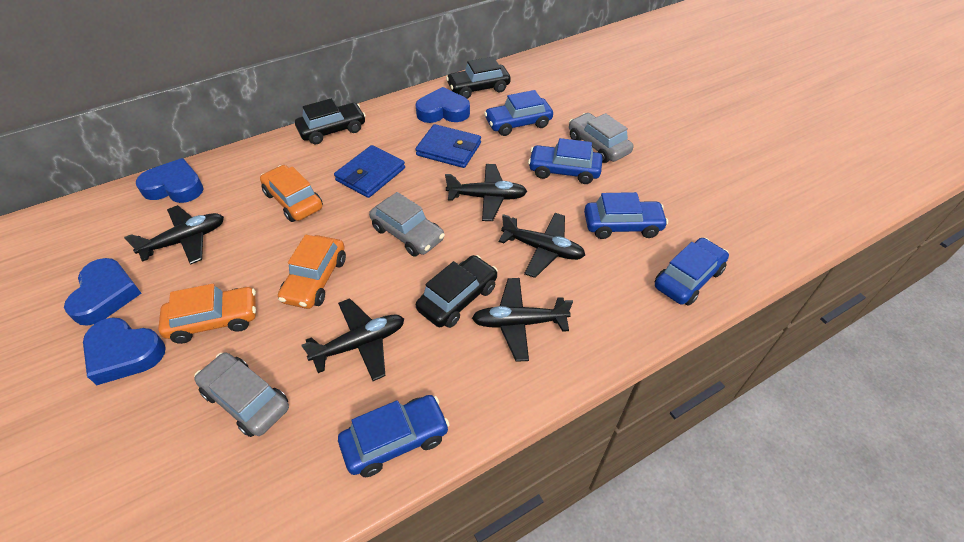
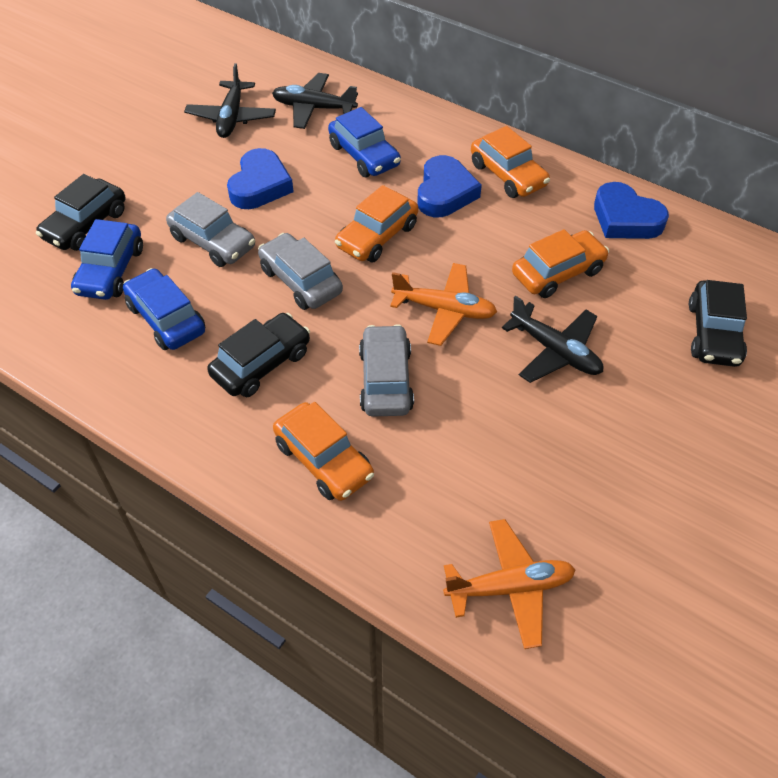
black plane: 5 -> 3
blue car: 5 -> 3
blue heart: 4 -> 3
blue wallet: 2 -> 0
orange car: 3 -> 4
orange plane: 0 -> 2

